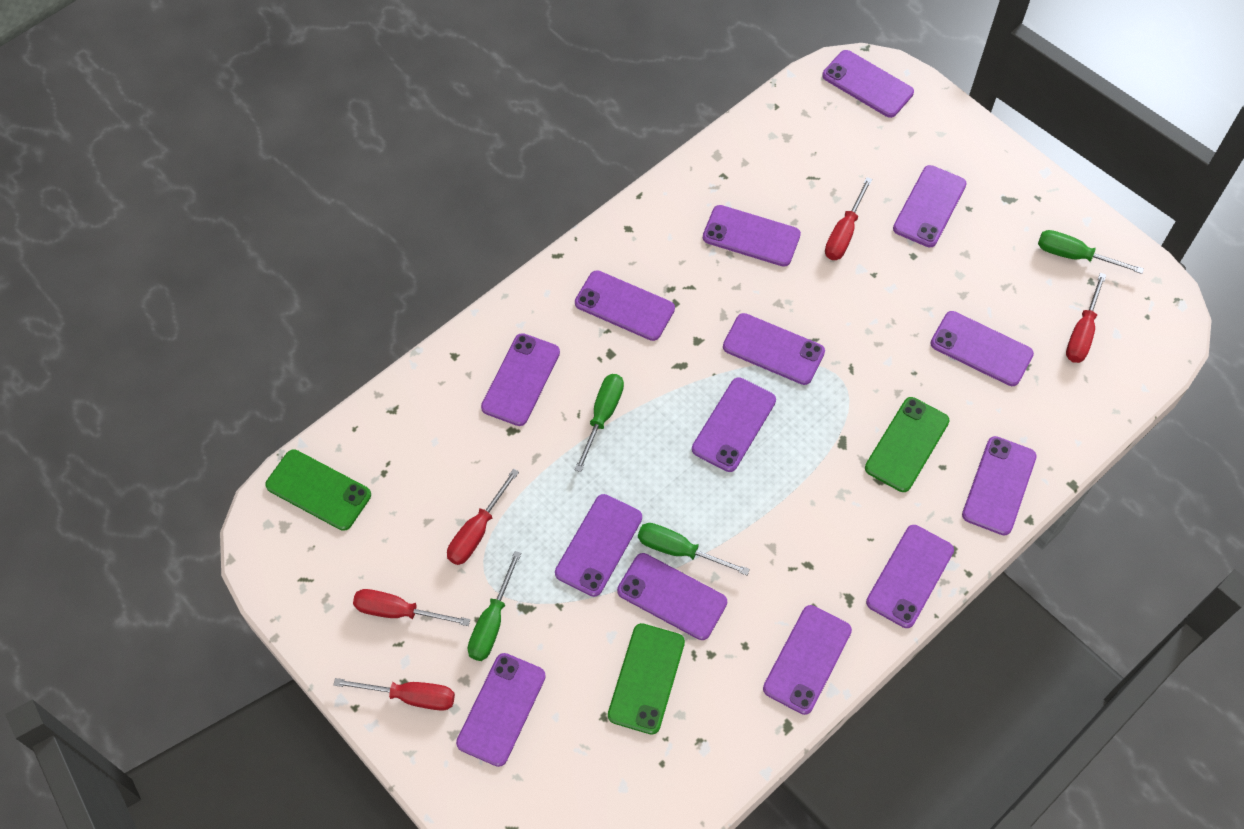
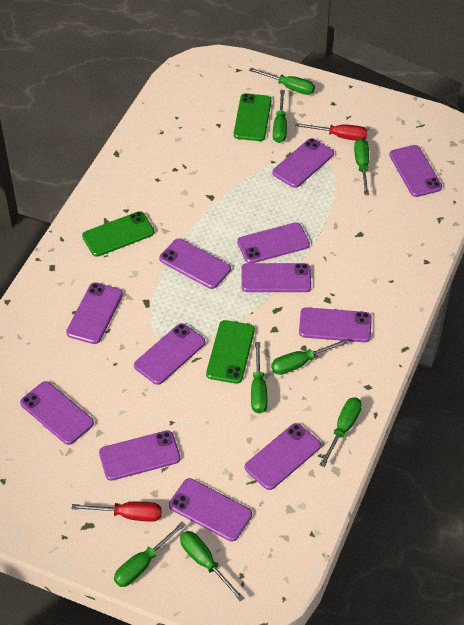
green screwdriver: 4 -> 8
purple phone: 14 -> 12
red screwdriver: 5 -> 2

